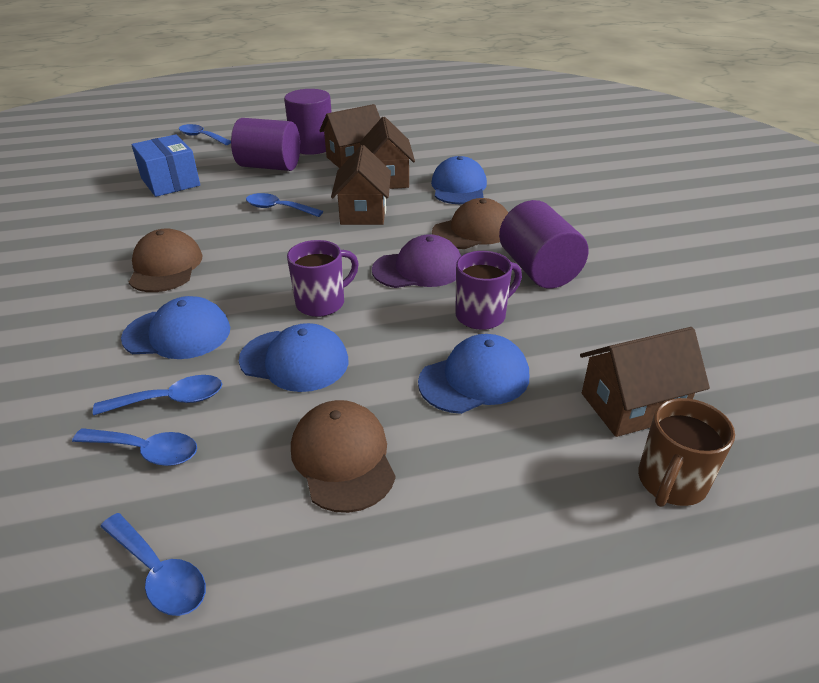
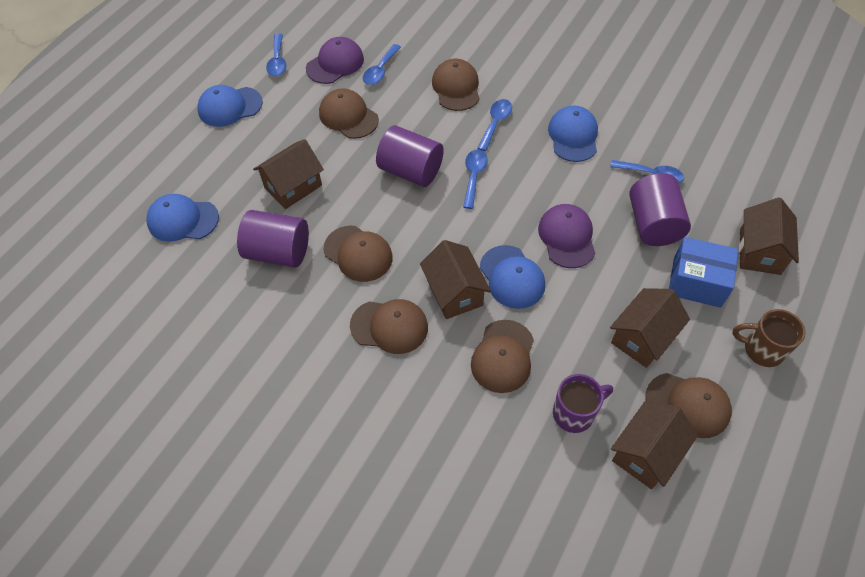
brown cap: 3 -> 6
brown house: 4 -> 5
purple cap: 1 -> 2
purple mug: 2 -> 1

